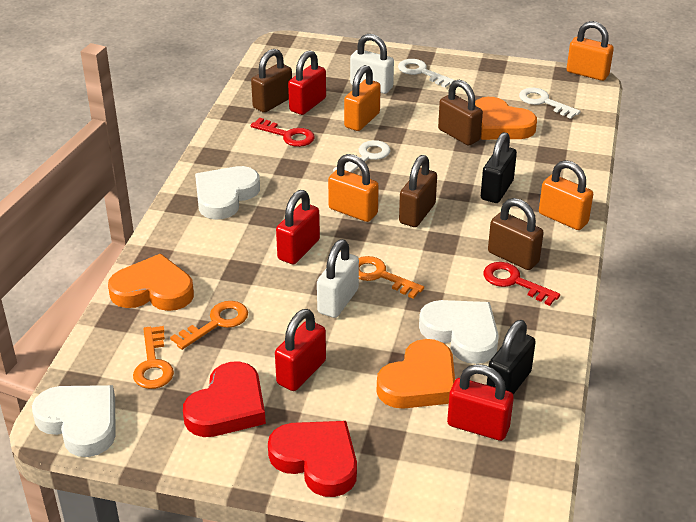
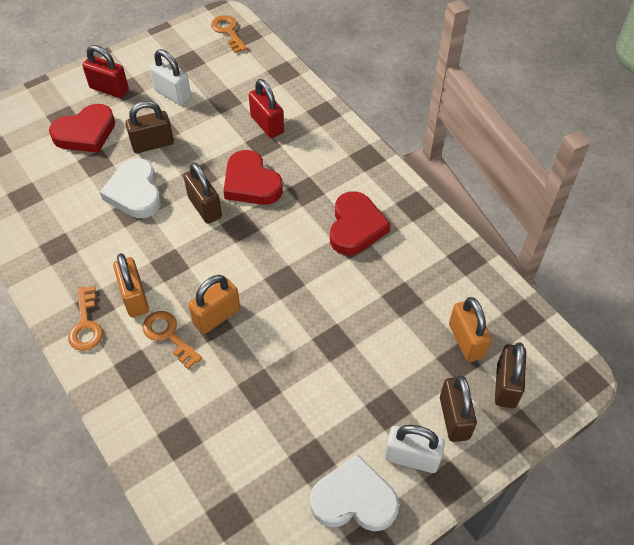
black padlock: 2 -> 0
orange heart: 3 -> 0
orange padlock: 4 -> 3
red heart: 2 -> 3
red key: 2 -> 0
red padlock: 4 -> 2
white heart: 3 -> 2
white key: 3 -> 0

